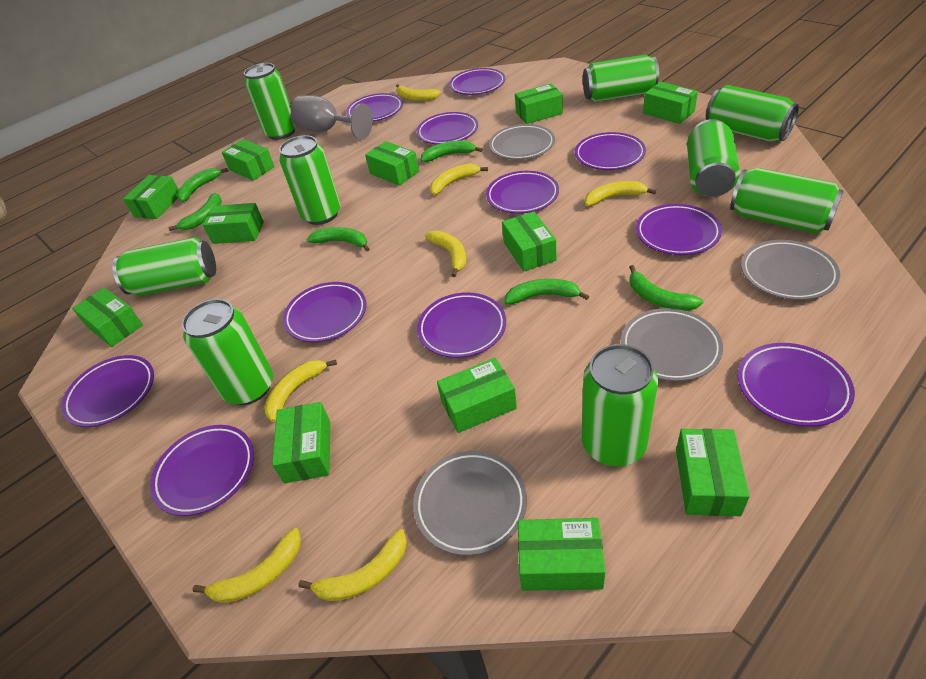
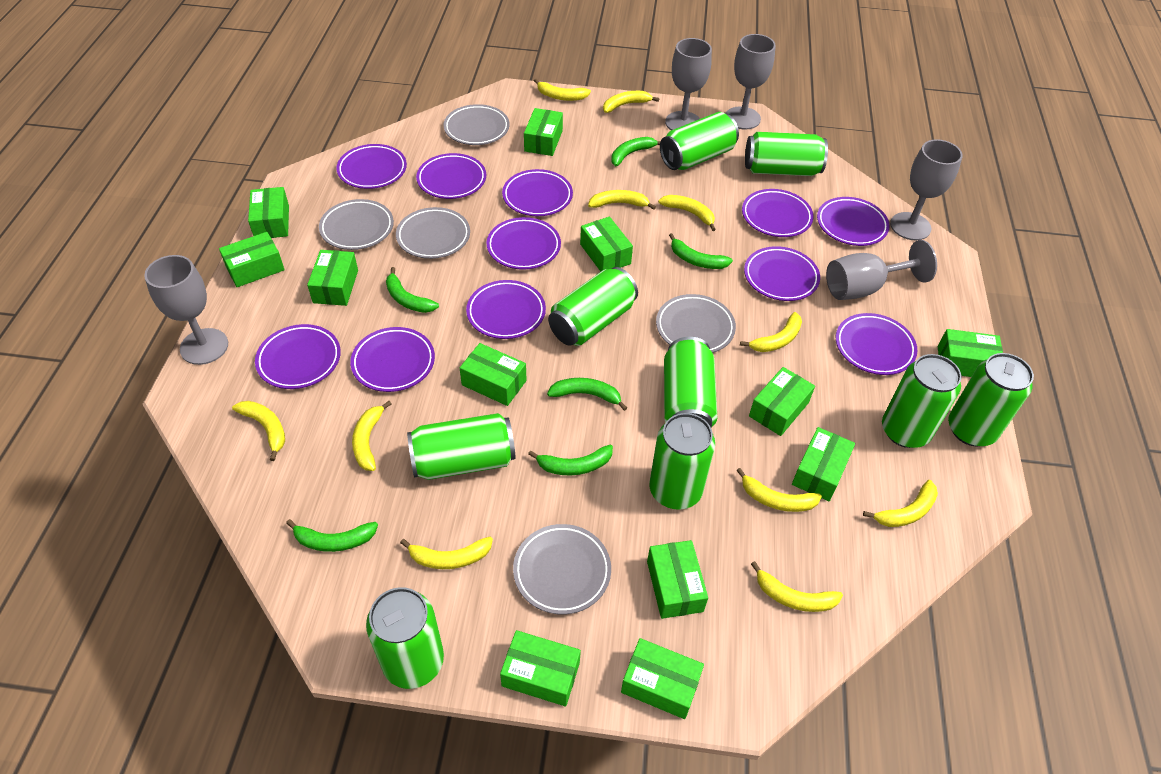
grey goblet: 1 -> 5
grey plate: 4 -> 5
yellow banana: 7 -> 11

